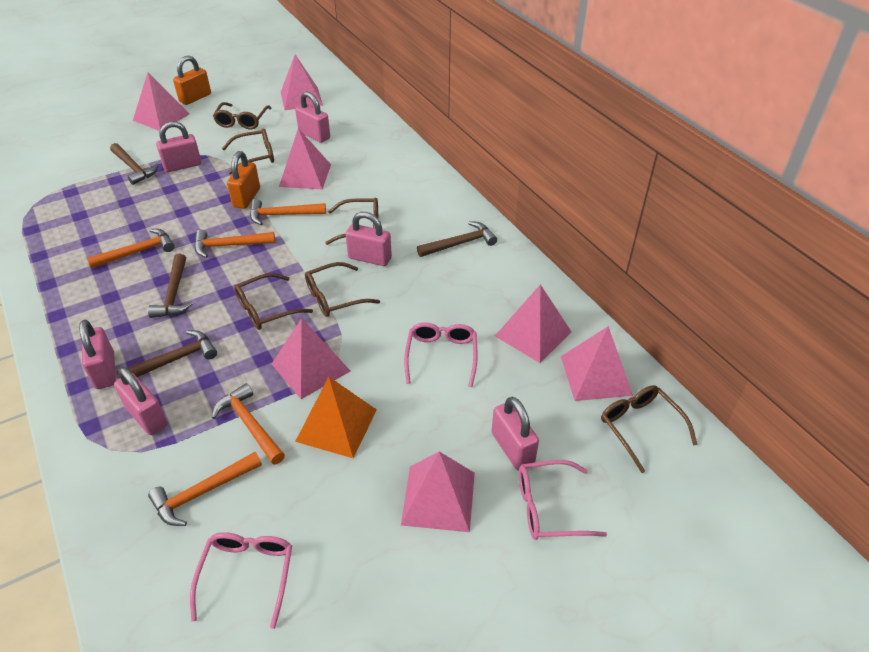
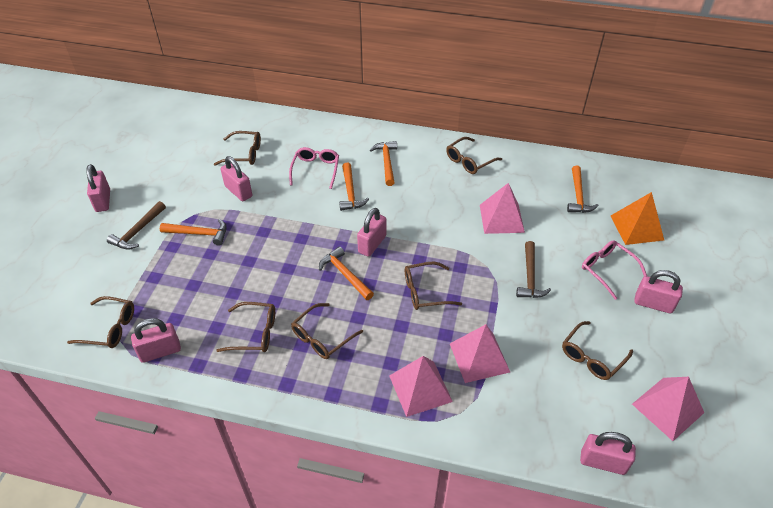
brown glasses: 6 -> 7
brown hammer: 4 -> 2
orange padlock: 2 -> 0
pink glasses: 3 -> 2
pink pyramid: 7 -> 4

